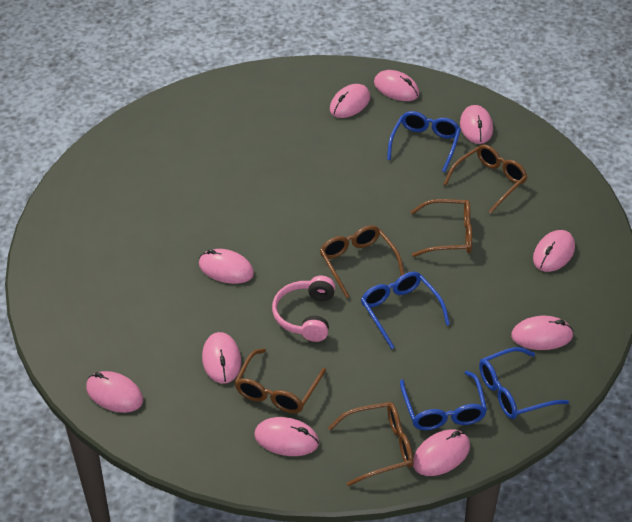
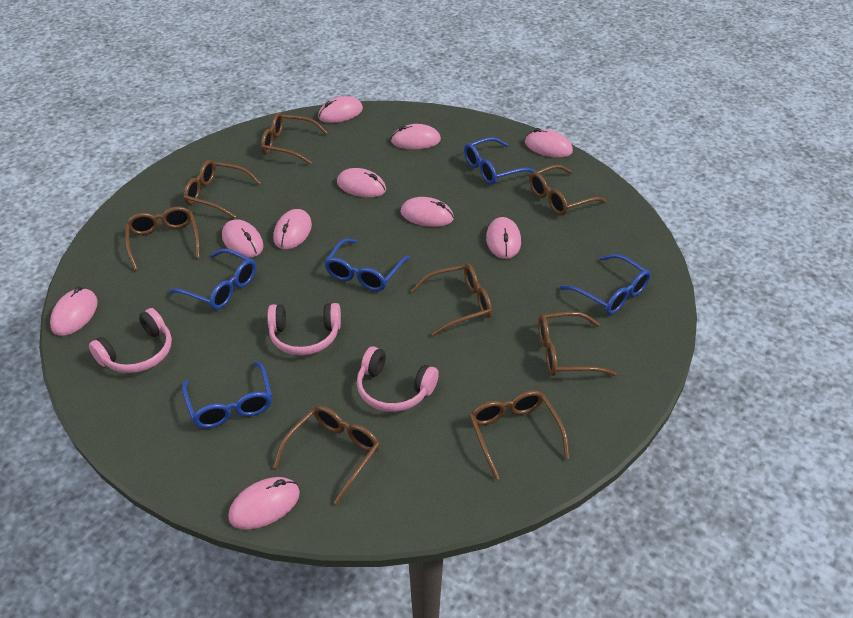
blue glasses: 4 -> 5
brown glasses: 5 -> 8
pink headphones: 1 -> 3

